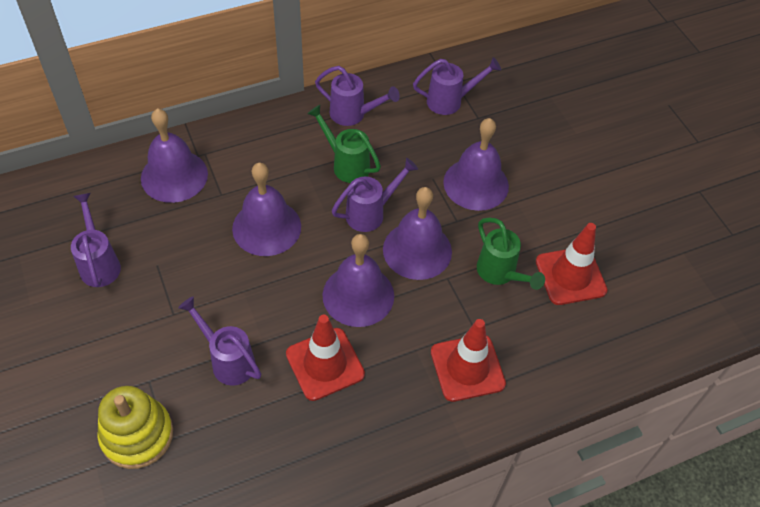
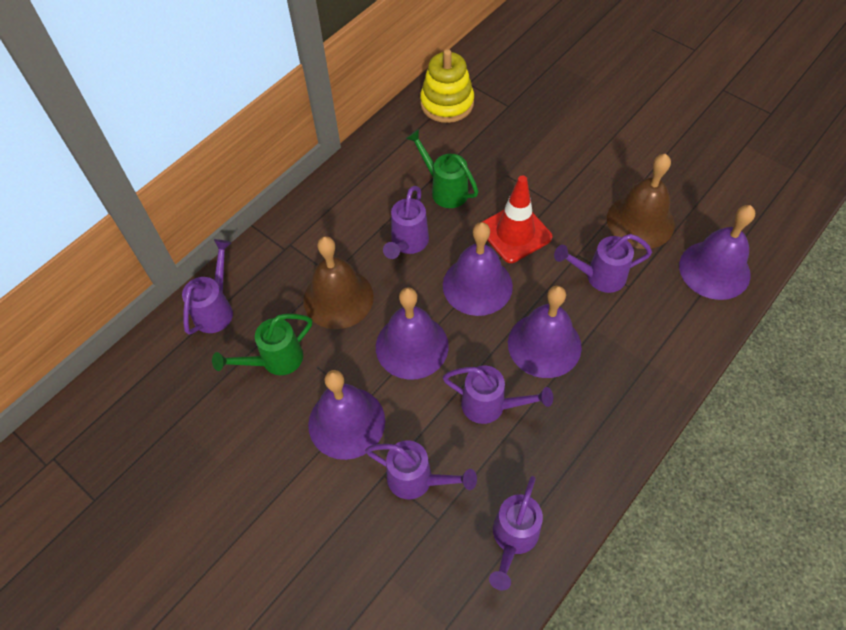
brown bell: 0 -> 2
purple watering can: 5 -> 6
red traffic cone: 3 -> 1

